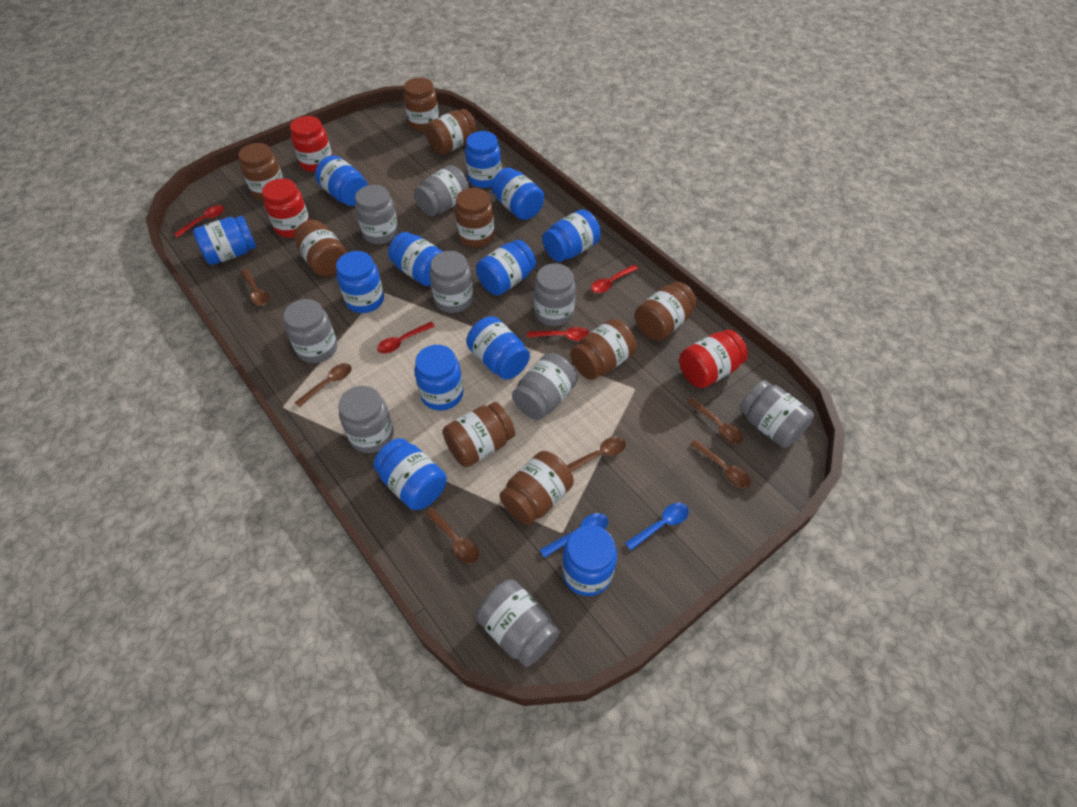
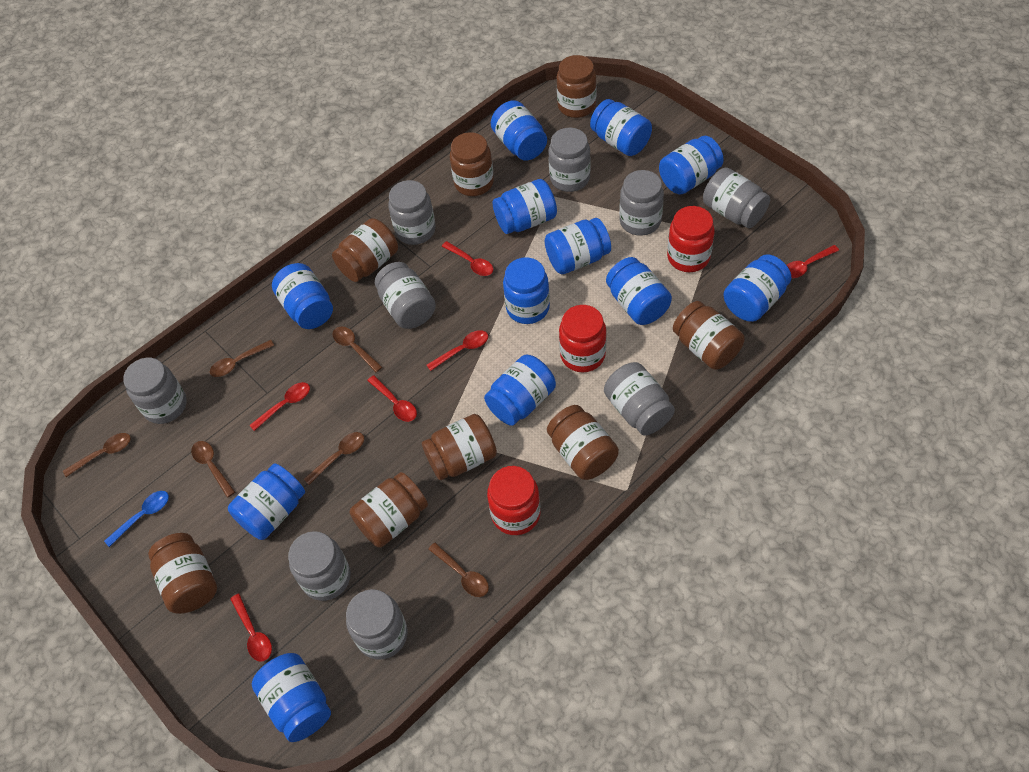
blue spoon: 2 -> 1
brown jar: 9 -> 8
red spoon: 4 -> 6

